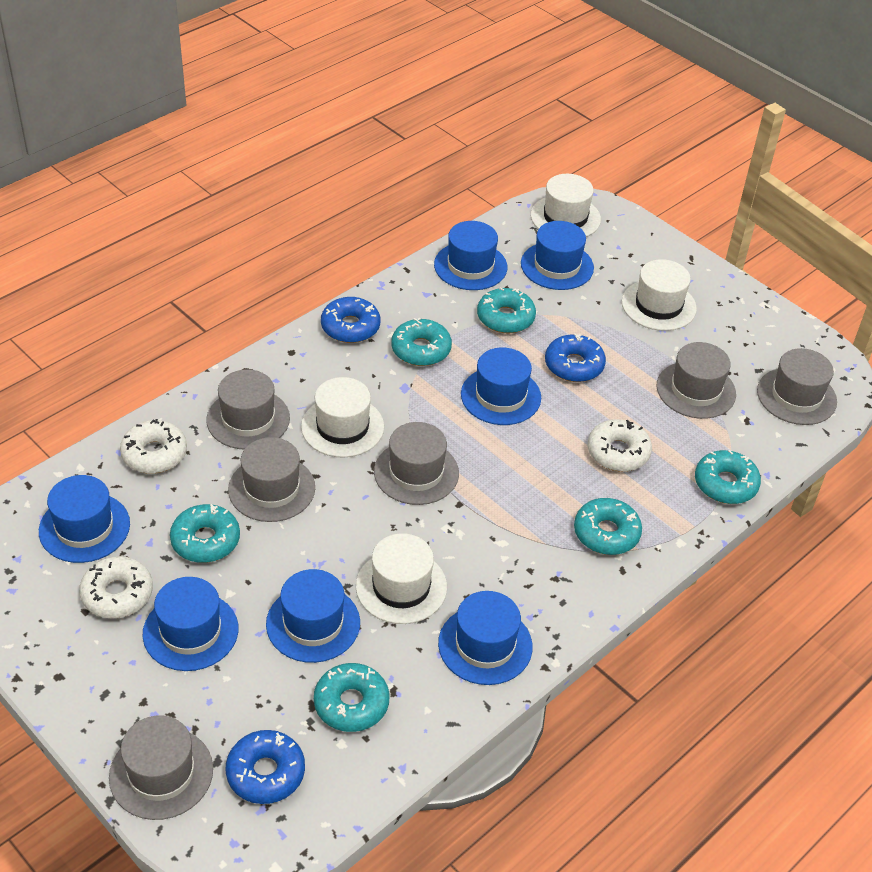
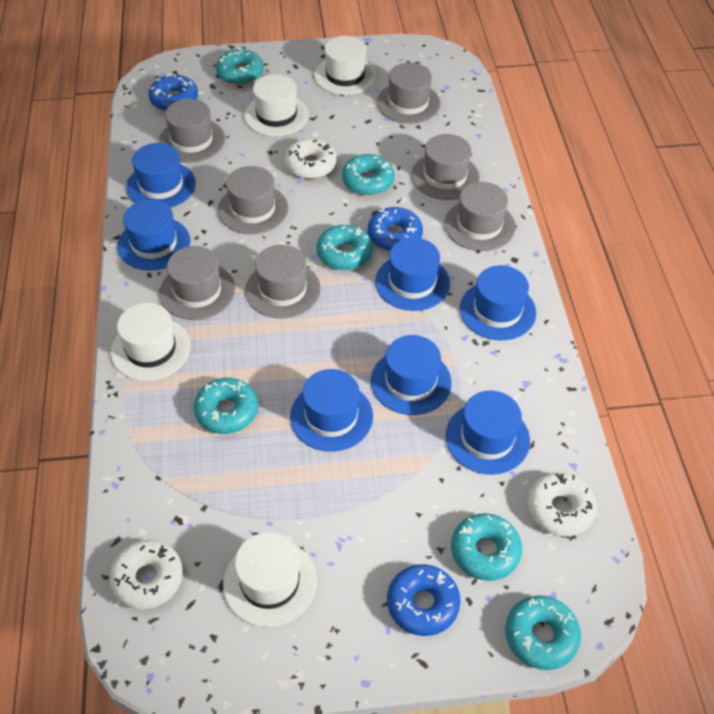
grey hat: 6 -> 7

